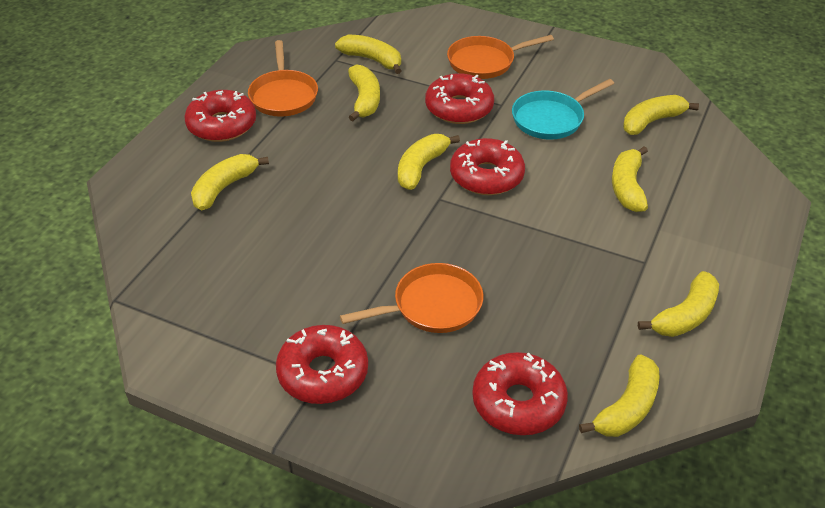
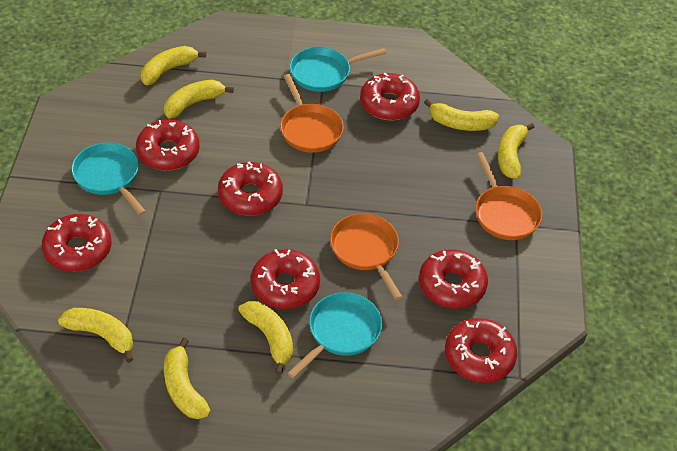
red donut: 5 -> 7
turquoise pan: 1 -> 3
yellow banana: 8 -> 7

